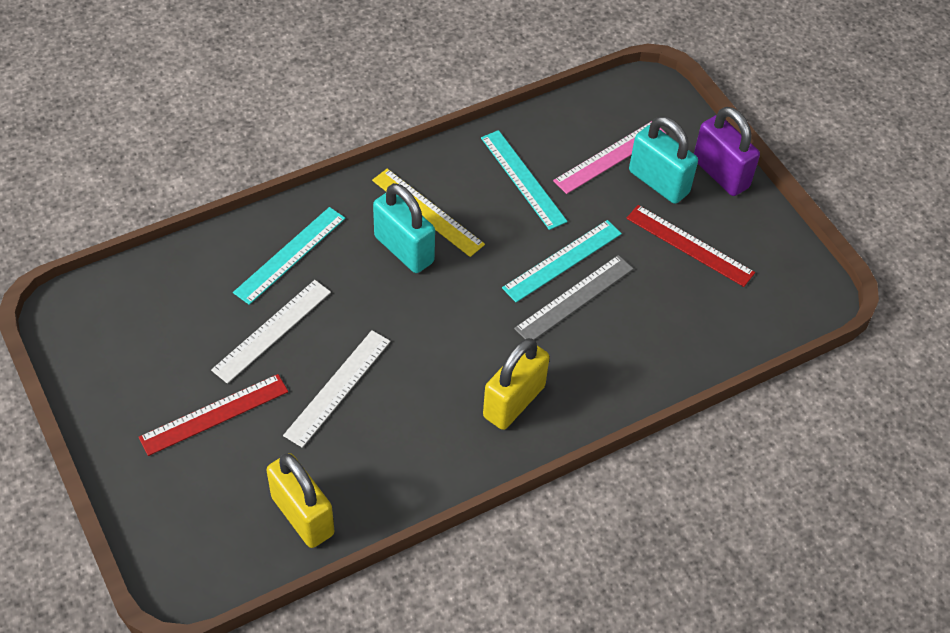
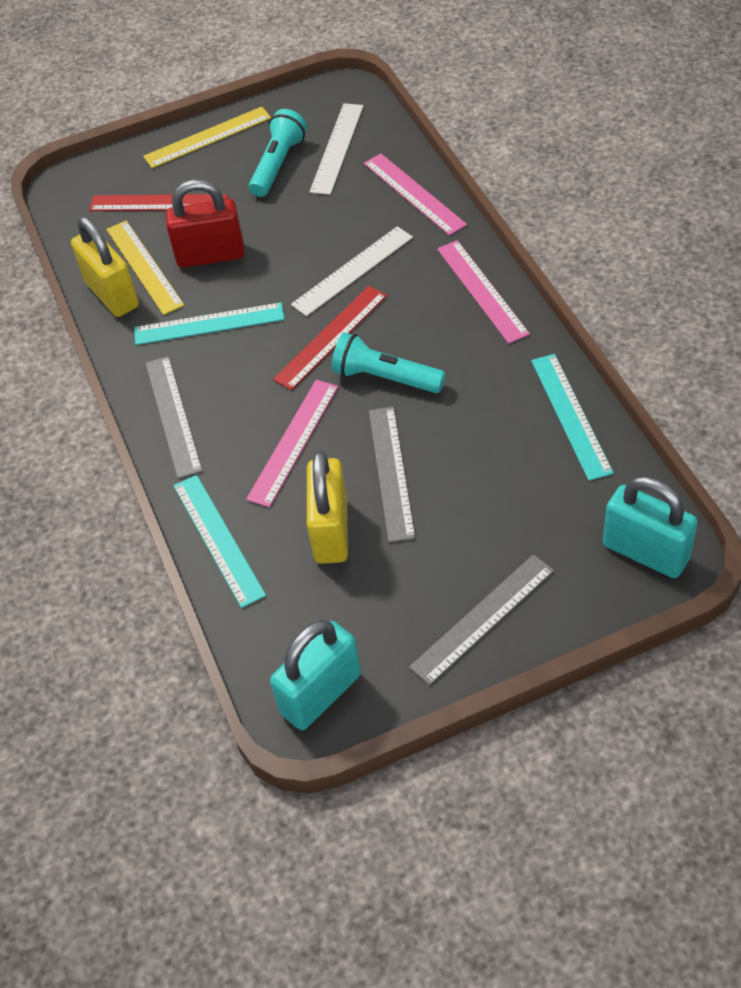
grey ruler: 1 -> 3
pink ruler: 1 -> 3
purple padlock: 1 -> 0
red padlock: 0 -> 1
turquoise flashlight: 0 -> 2
yellow ruler: 1 -> 2

